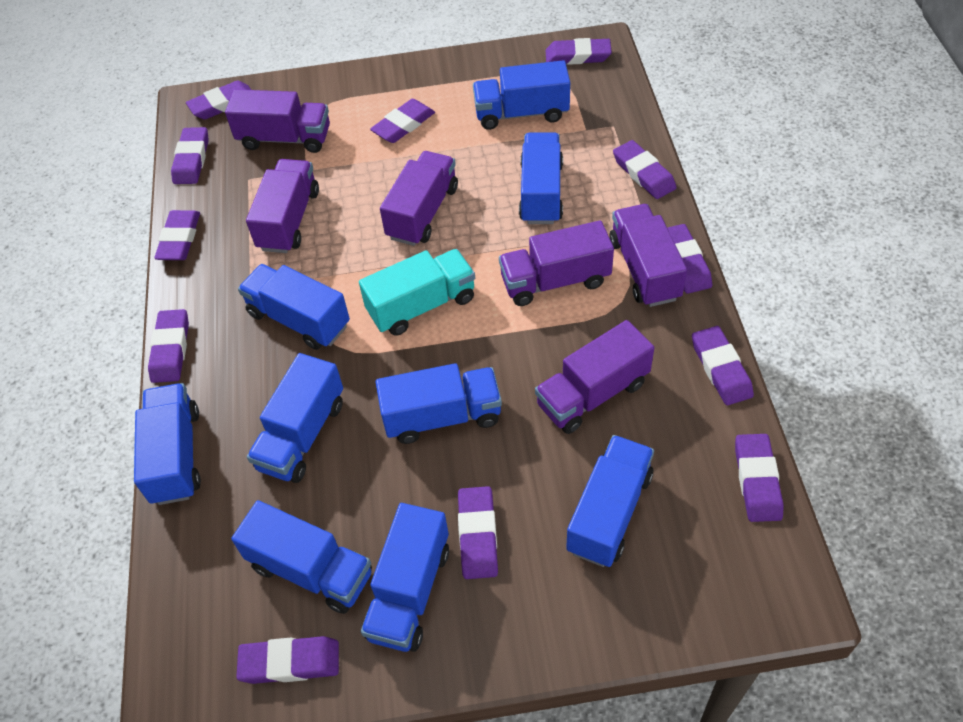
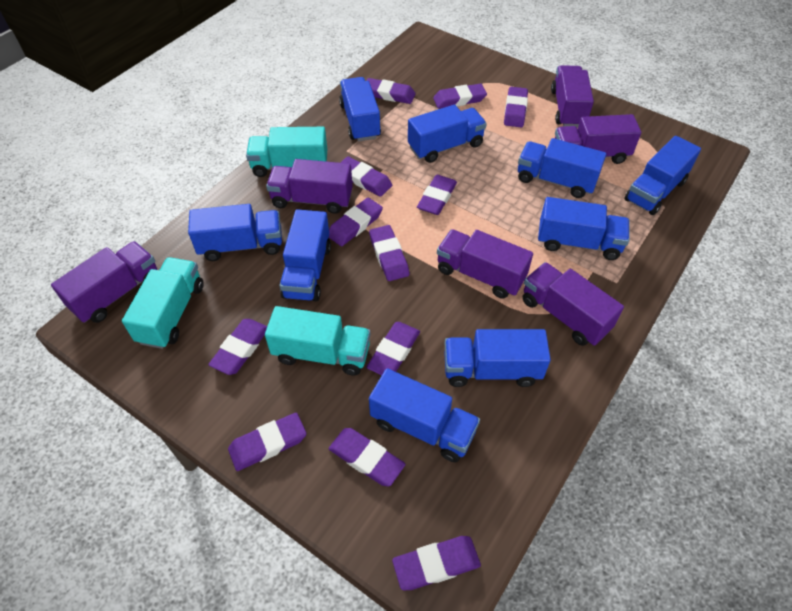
turquoise truck: 1 -> 3

